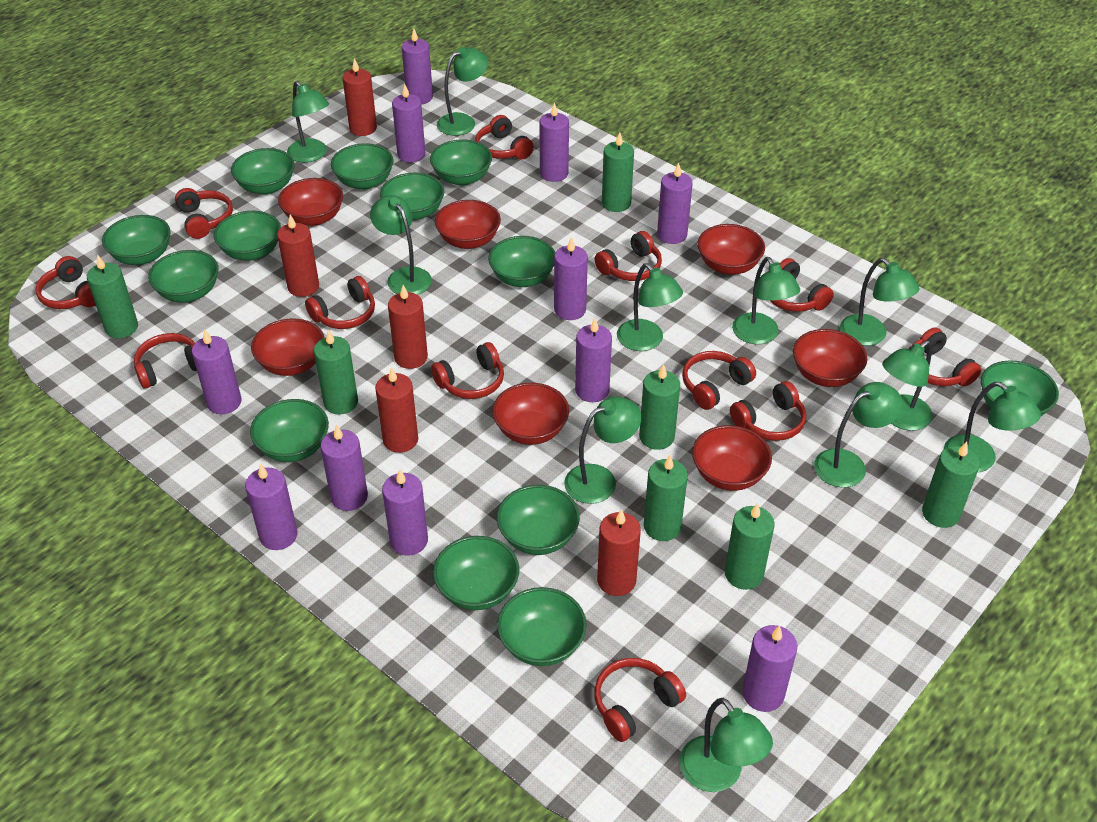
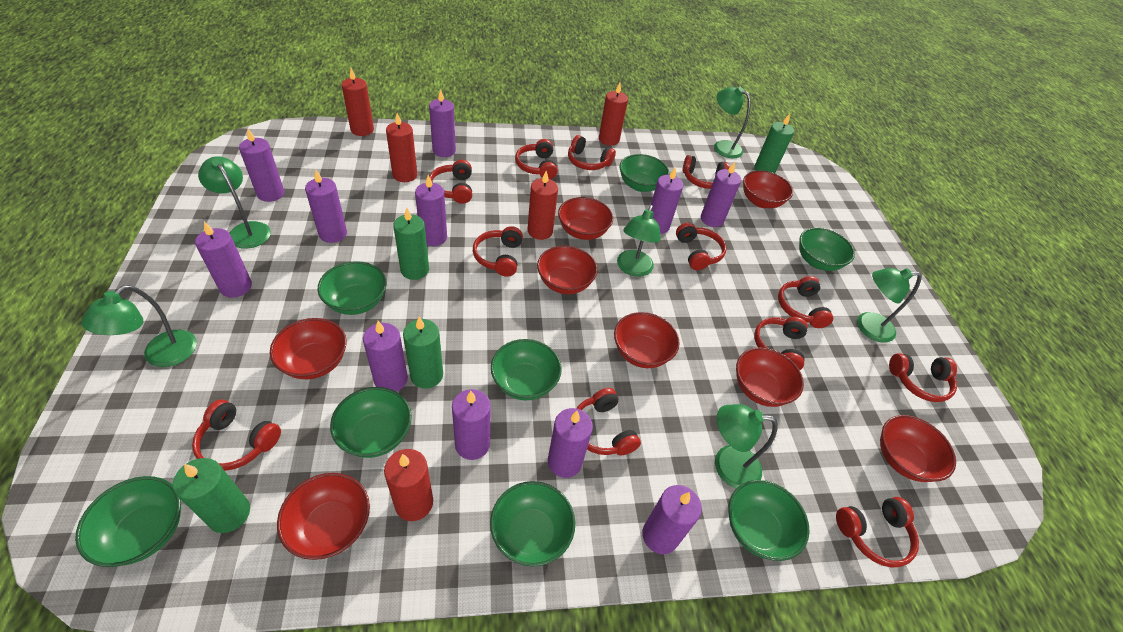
green bowl: 13 -> 8
green candle: 7 -> 4
green lamp: 11 -> 6
red bowl: 7 -> 8

